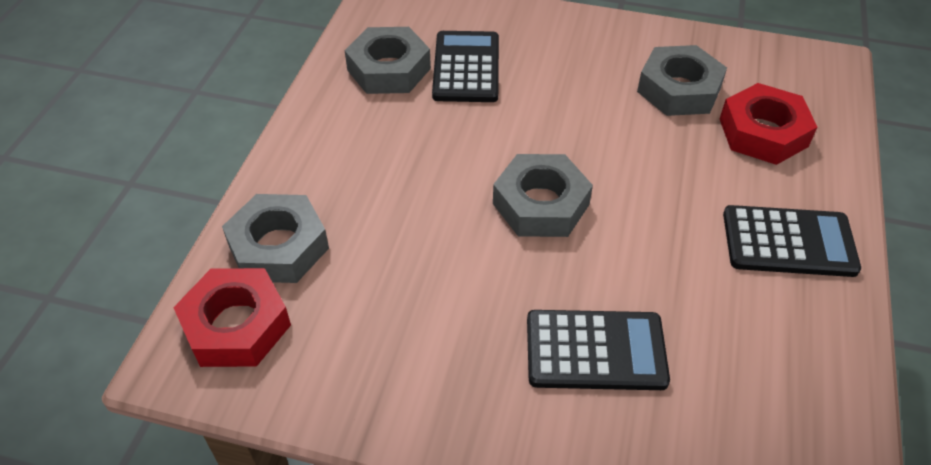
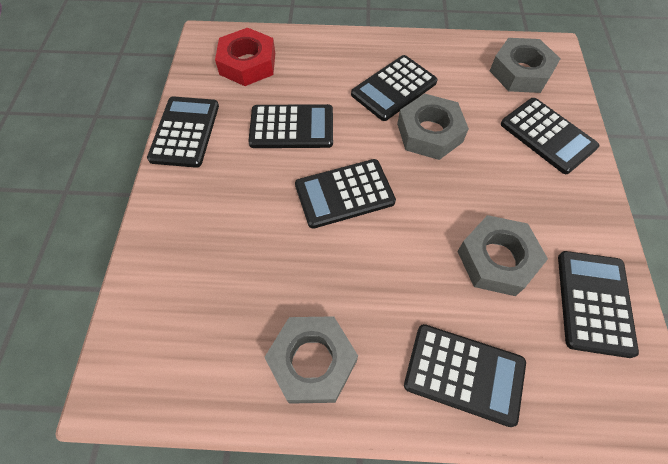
black calculator: 3 -> 7
red nut: 2 -> 1

